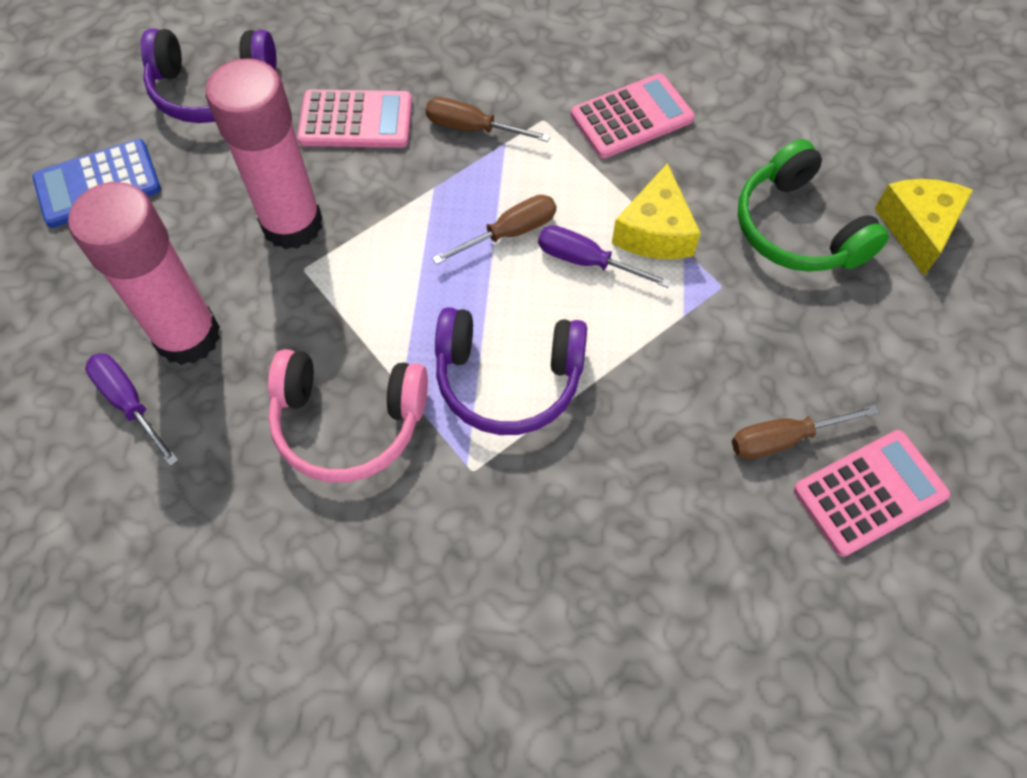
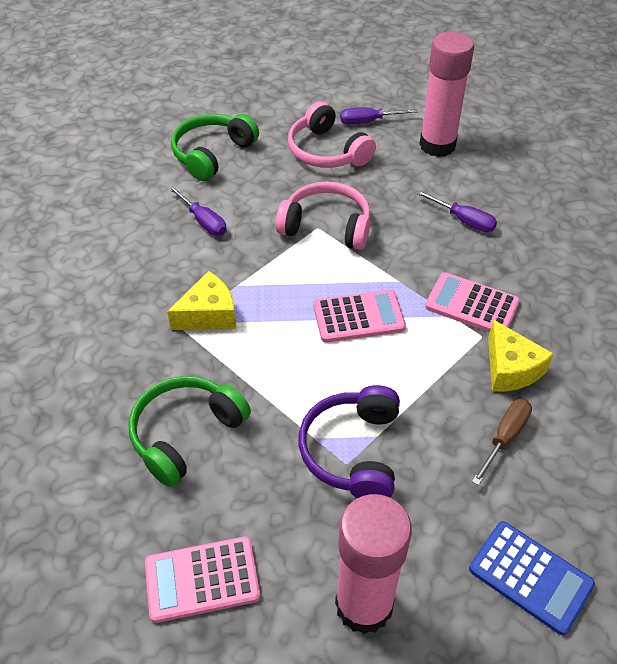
brown screwdriver: 3 -> 1
green headphones: 1 -> 2
pink headphones: 1 -> 2
purple headphones: 2 -> 1
purple screwdriver: 2 -> 3

